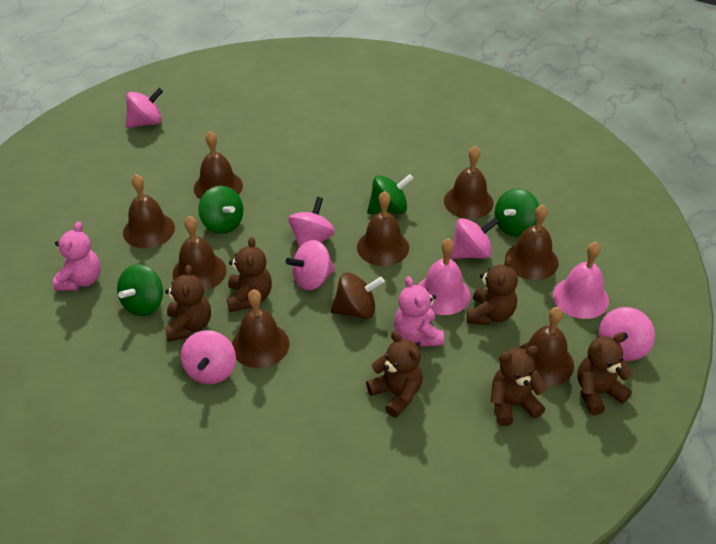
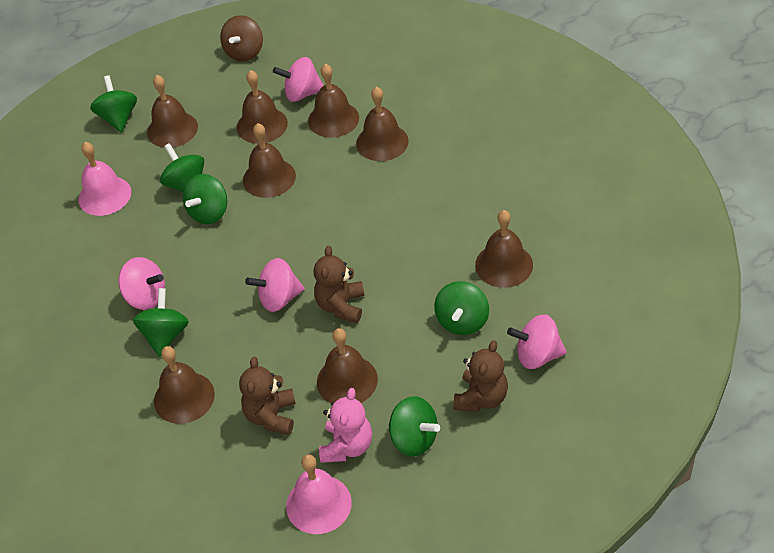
brown teddy bear: 6 -> 3
green spinning top: 4 -> 6
pink spinning top: 6 -> 4
pink teddy bear: 2 -> 1

